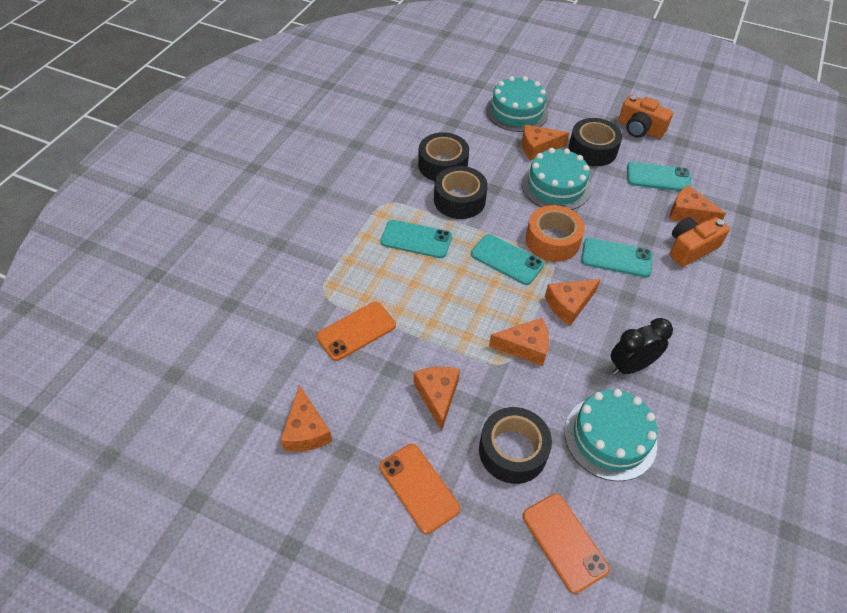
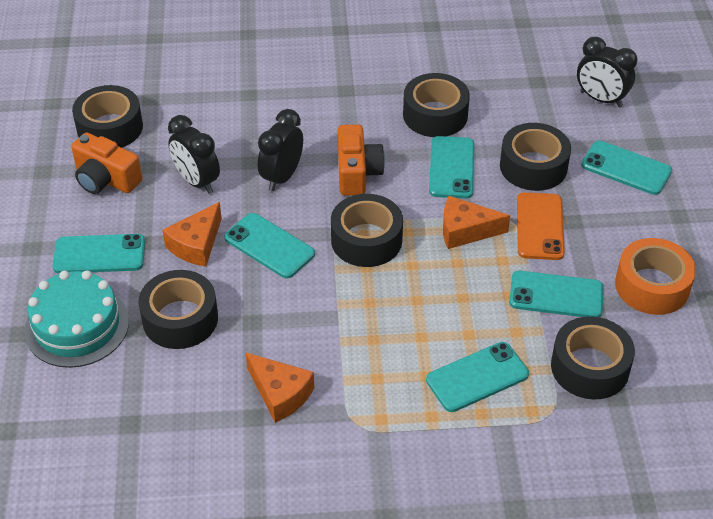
black clock: 1 -> 3
black tape: 4 -> 6
orange cheese: 6 -> 3
orange phone: 3 -> 1
turquoise cake: 3 -> 1
turquoise phone: 4 -> 6

